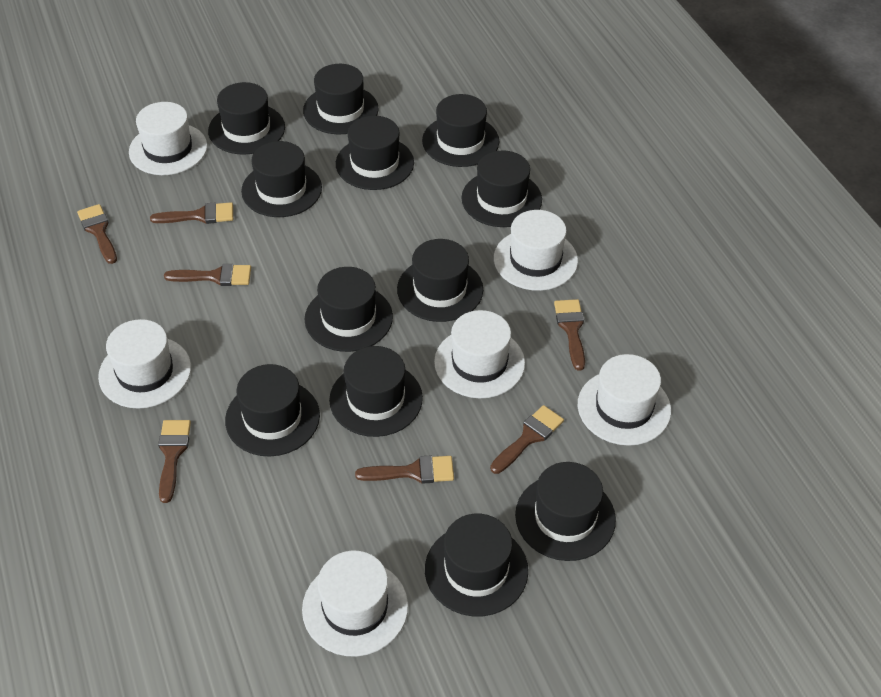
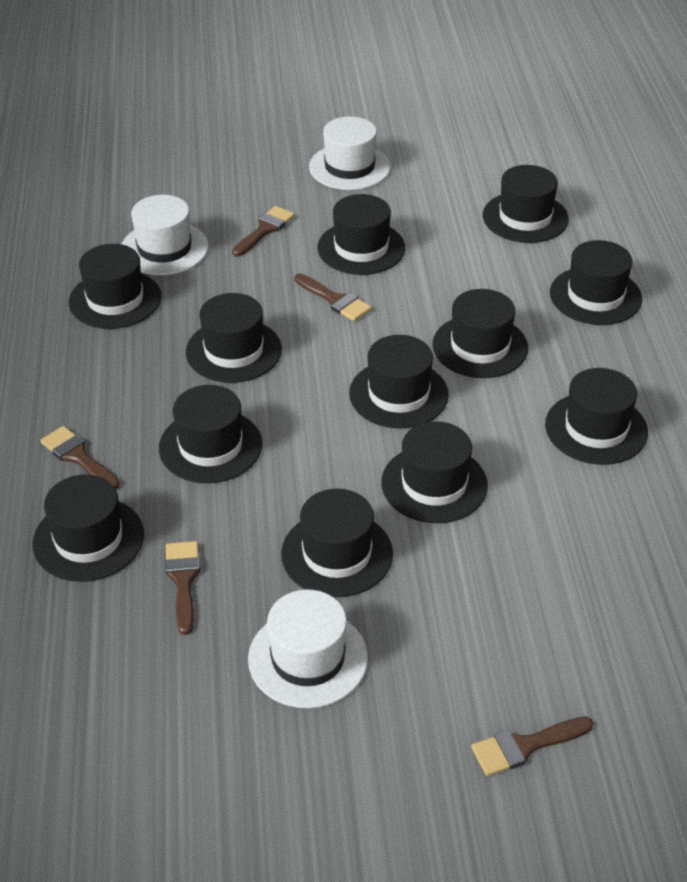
brown brush: 7 -> 5
white hat: 6 -> 3

